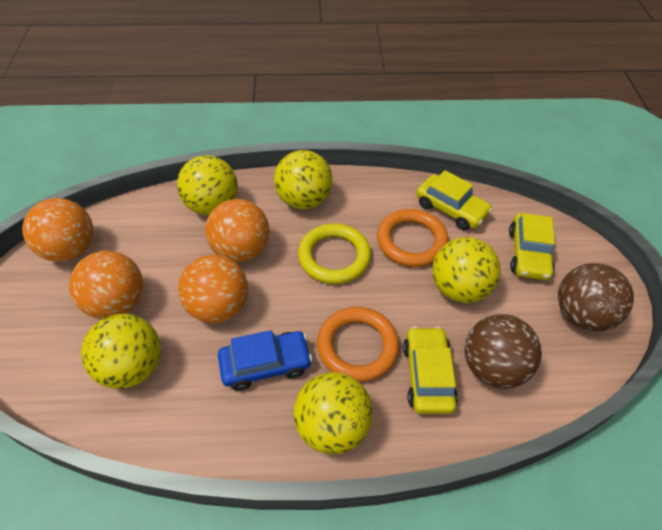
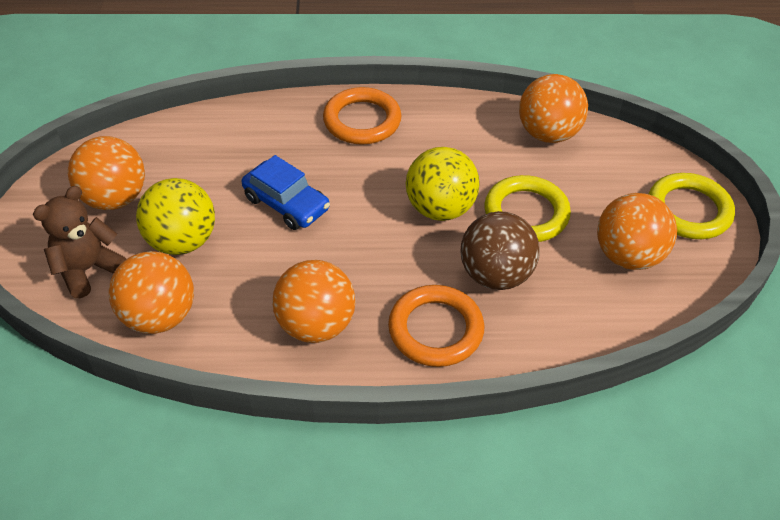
brown ball: 2 -> 1
brown teddy bear: 0 -> 1
orange ball: 4 -> 5
yellow ball: 5 -> 2
yellow car: 3 -> 0
yellow ring: 1 -> 2

